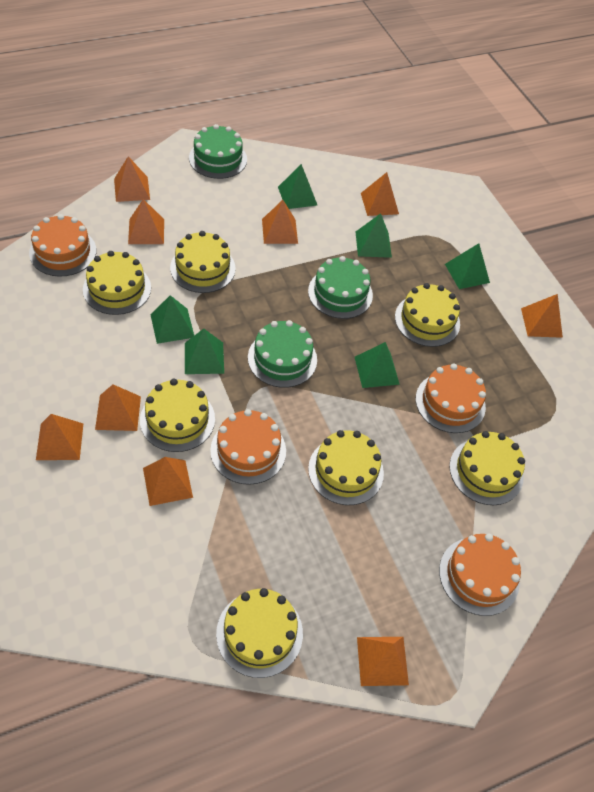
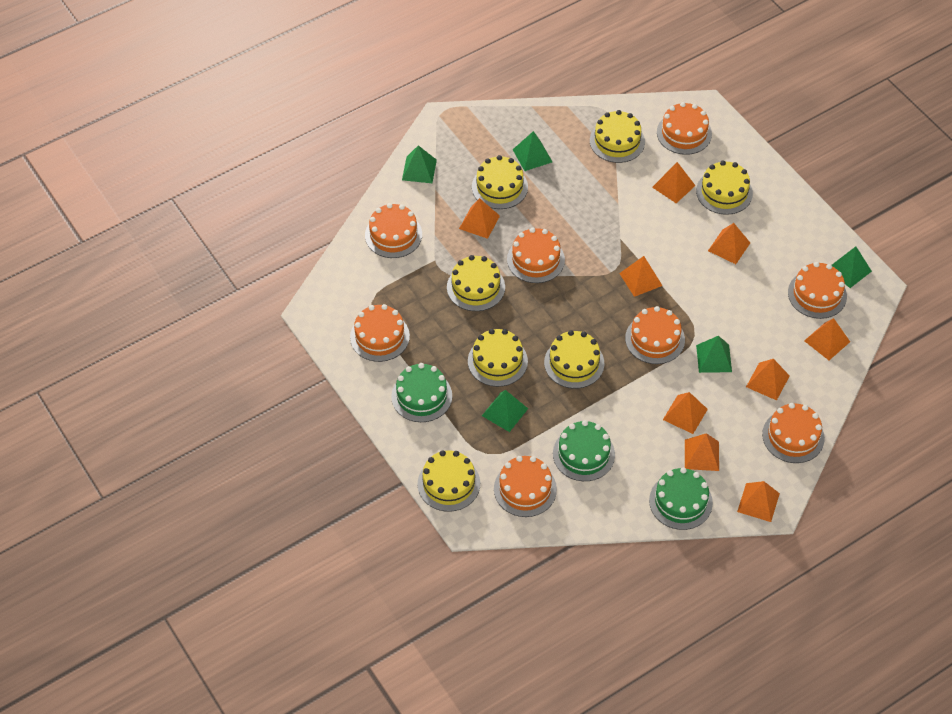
green pyramid: 6 -> 5
orange cake: 4 -> 8

